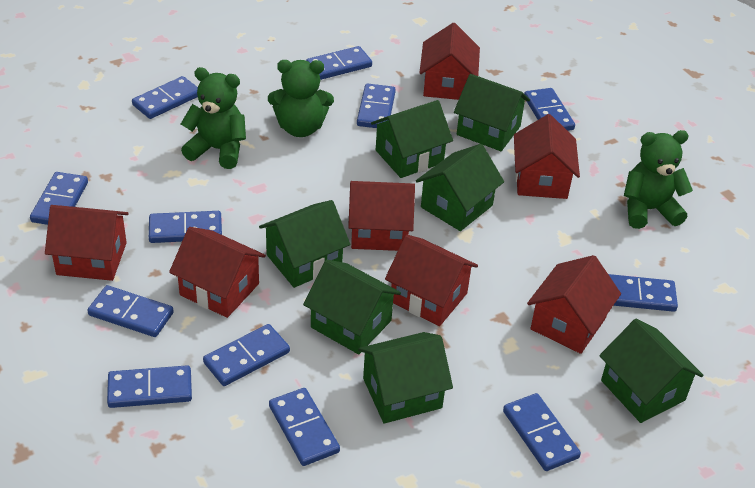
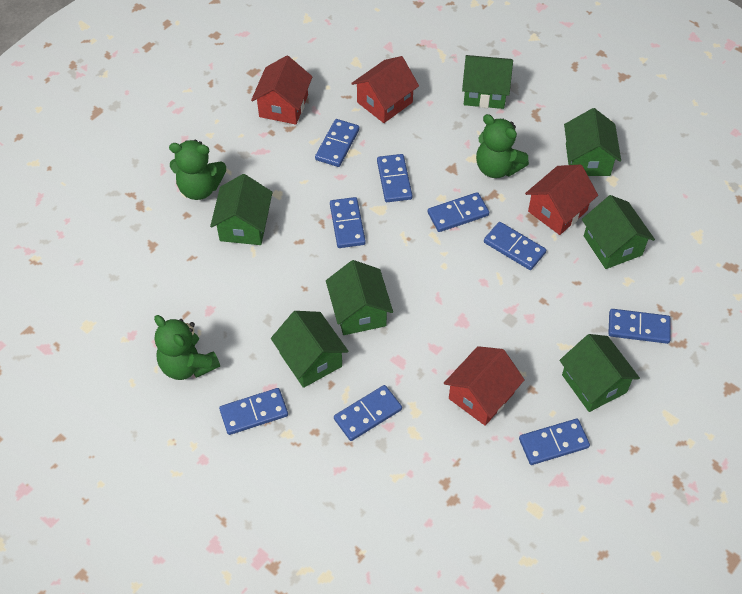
blue domino: 12 -> 9
red house: 7 -> 4

